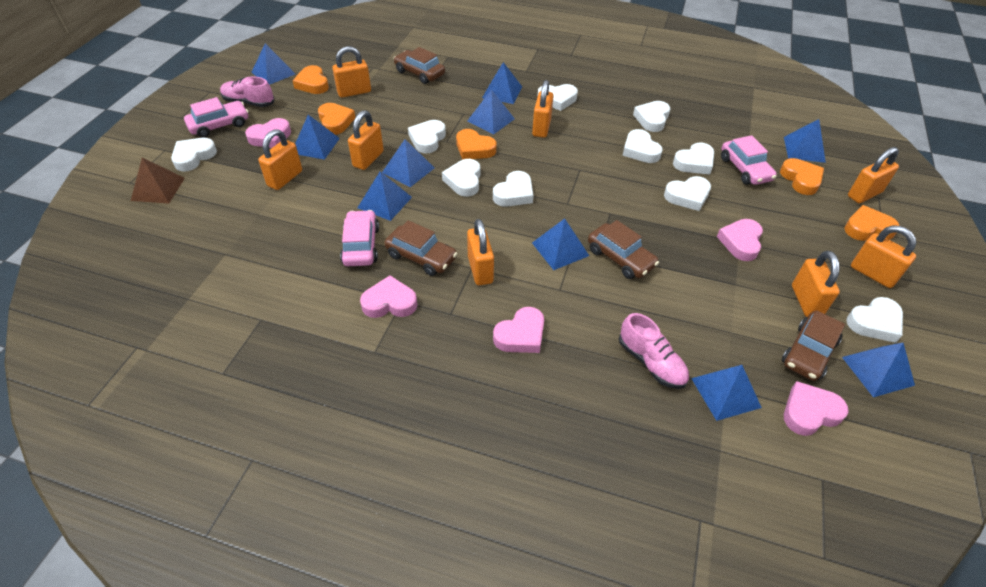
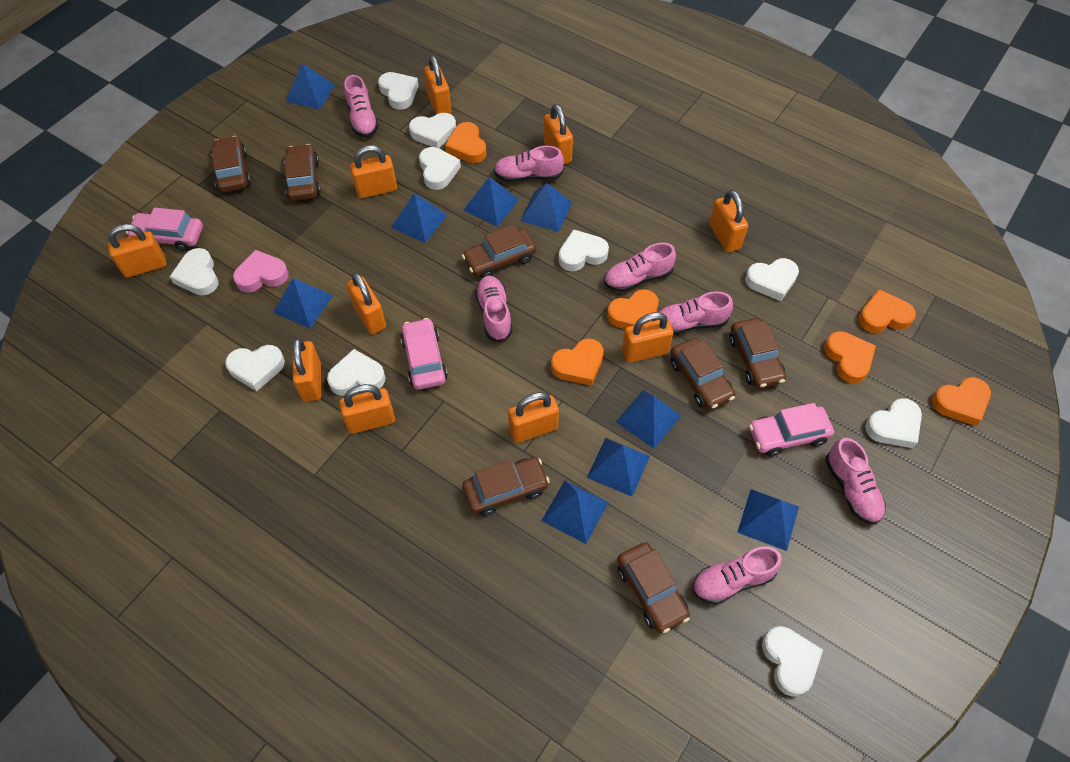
blue pyramid: 10 -> 9
brown car: 4 -> 7
brown pyramid: 1 -> 0
orange heart: 5 -> 6
orange padlock: 8 -> 10
pink heart: 5 -> 1
pink shoe: 2 -> 7

